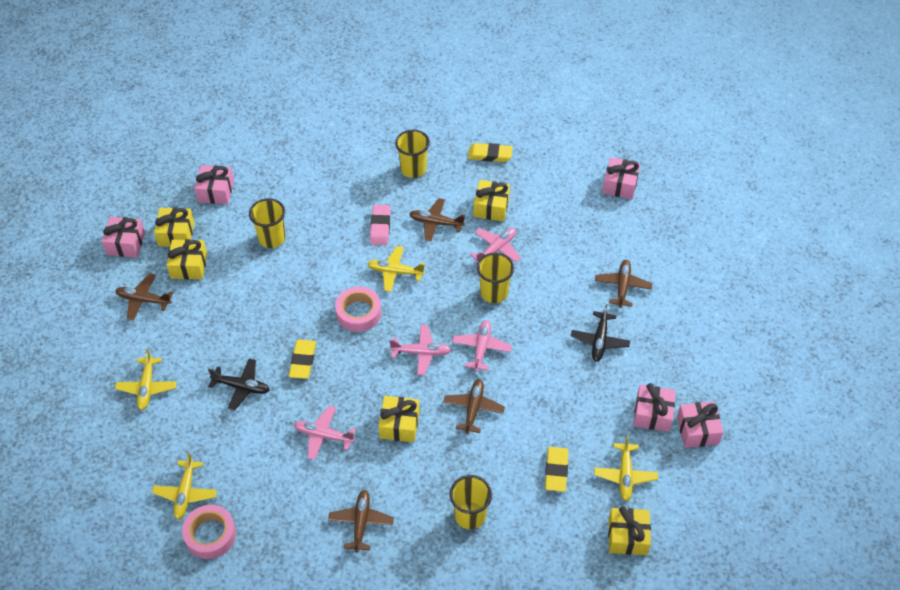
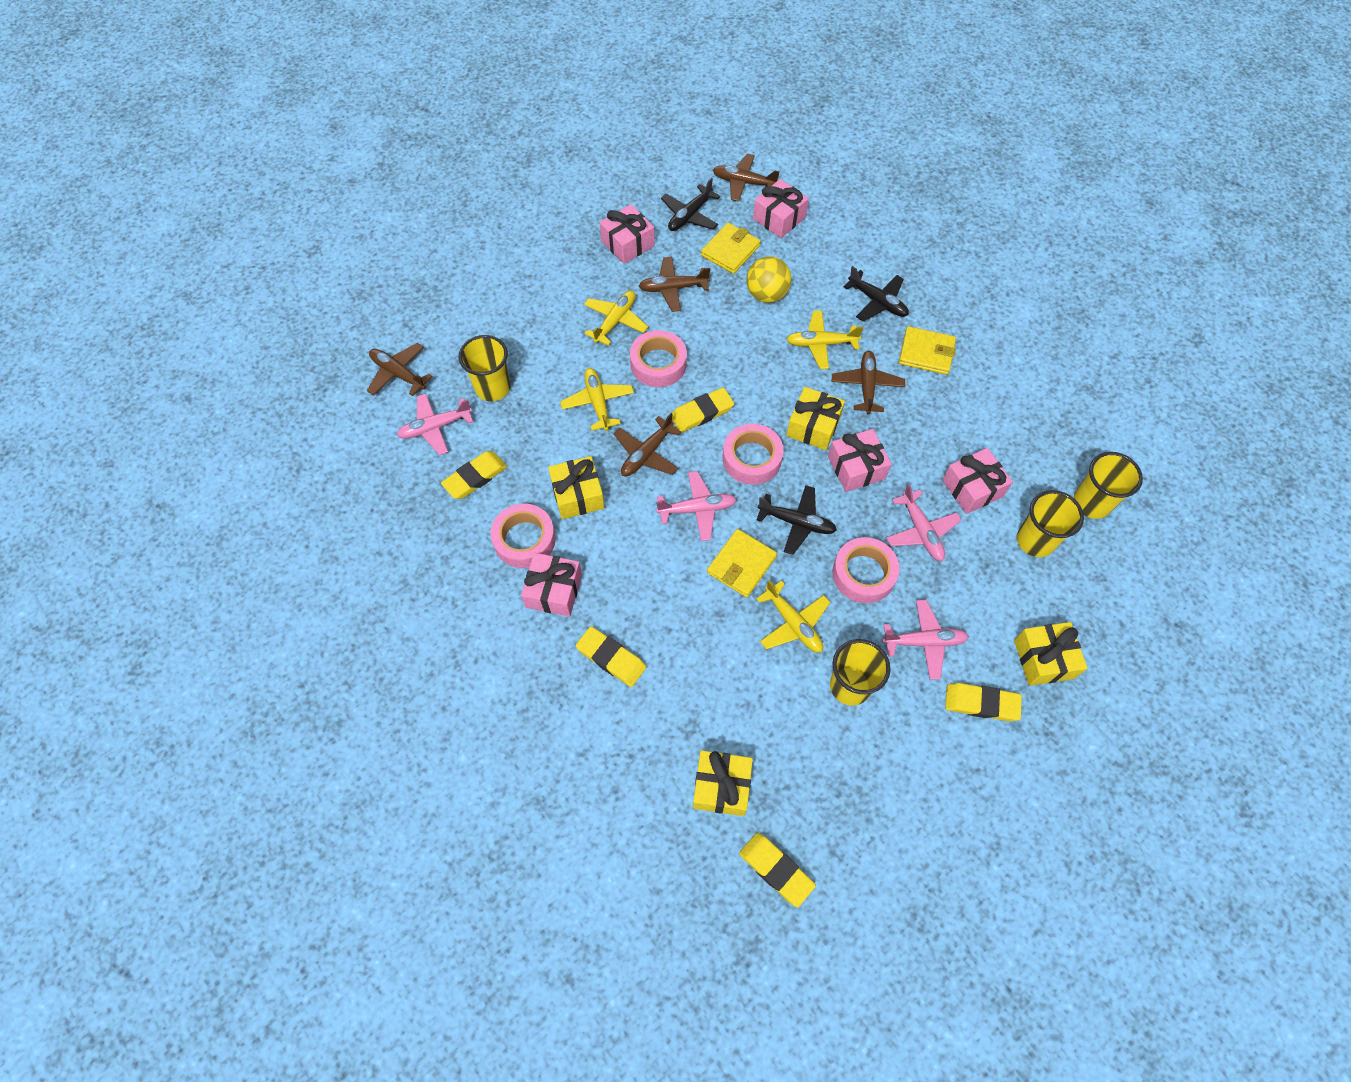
black plane: 2 -> 3
pink eraser: 1 -> 0
pink tape: 2 -> 4
yellow ball: 0 -> 1
yellow eraser: 3 -> 5
yellow gift: 5 -> 4
yellow wallet: 0 -> 3

